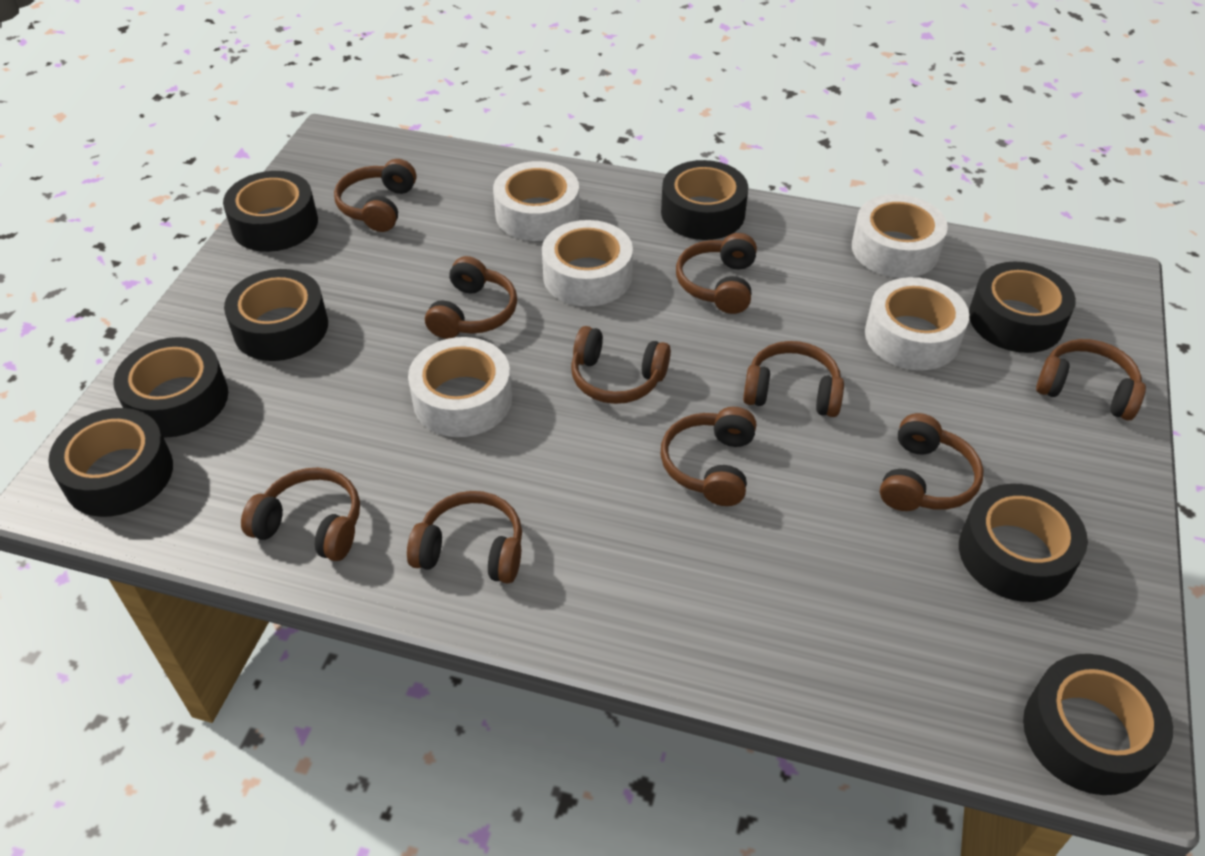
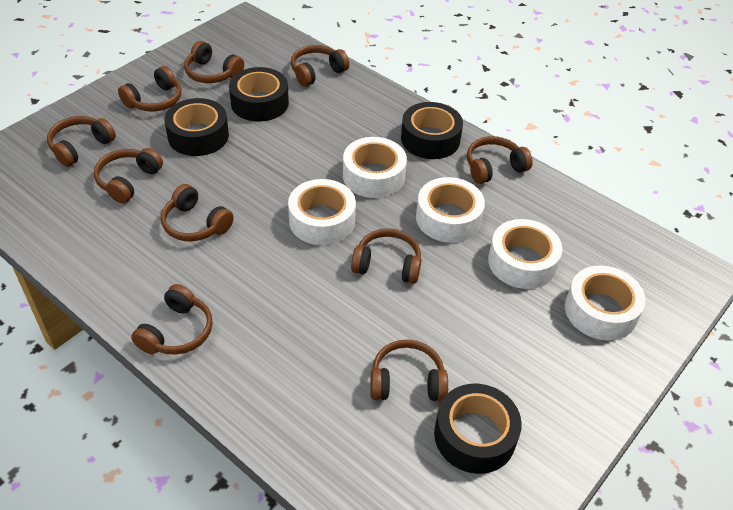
black tape: 8 -> 4

